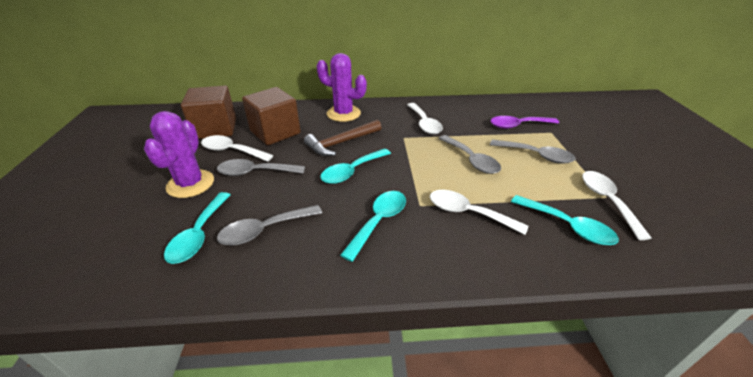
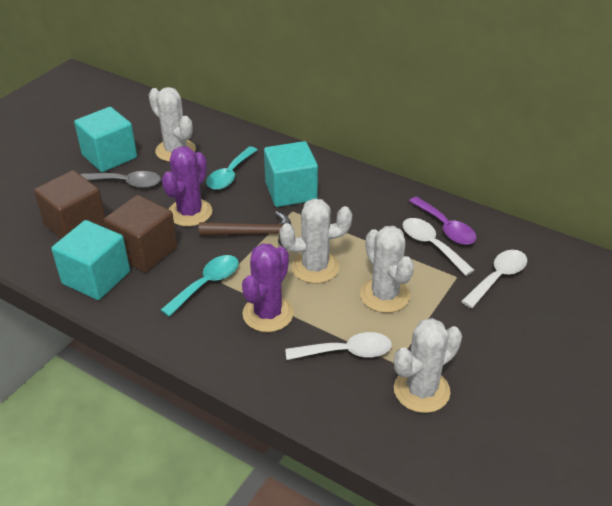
grey spoon: 4 -> 1
turquoise cube: 0 -> 3
turquoise spoon: 4 -> 2
white cactus: 0 -> 4
white spoon: 4 -> 3

